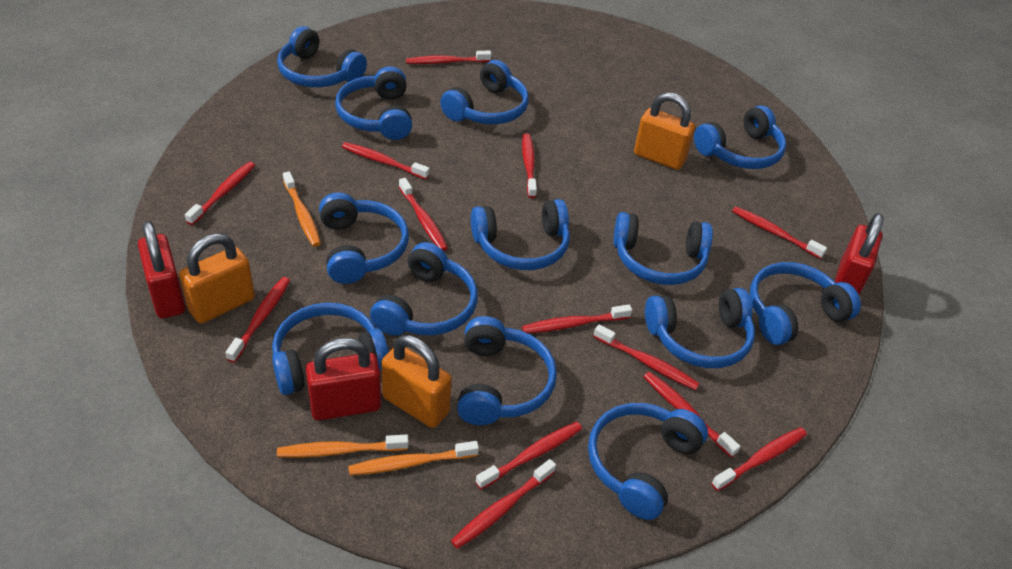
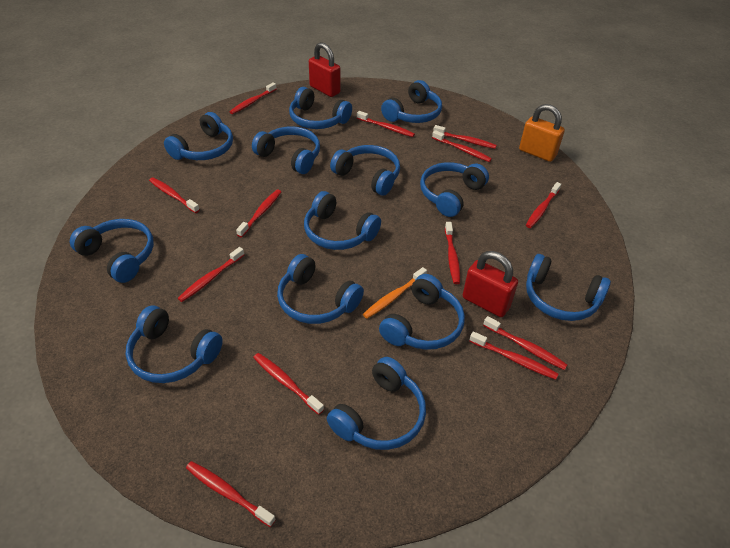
orange padlock: 3 -> 1
orange toothbrush: 3 -> 1
red padlock: 3 -> 2

